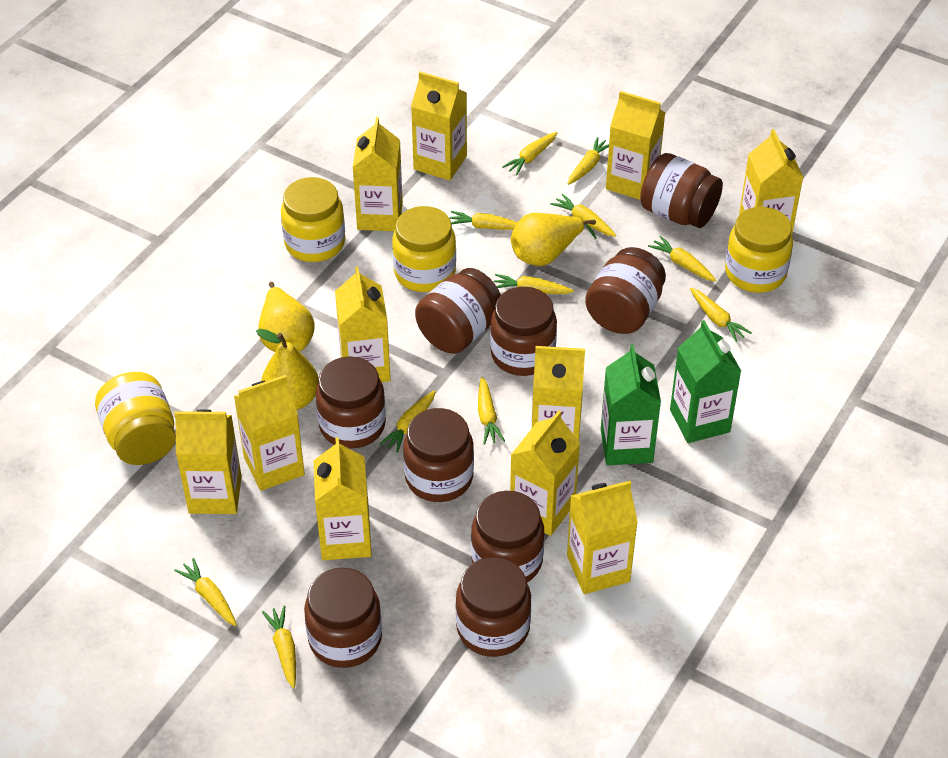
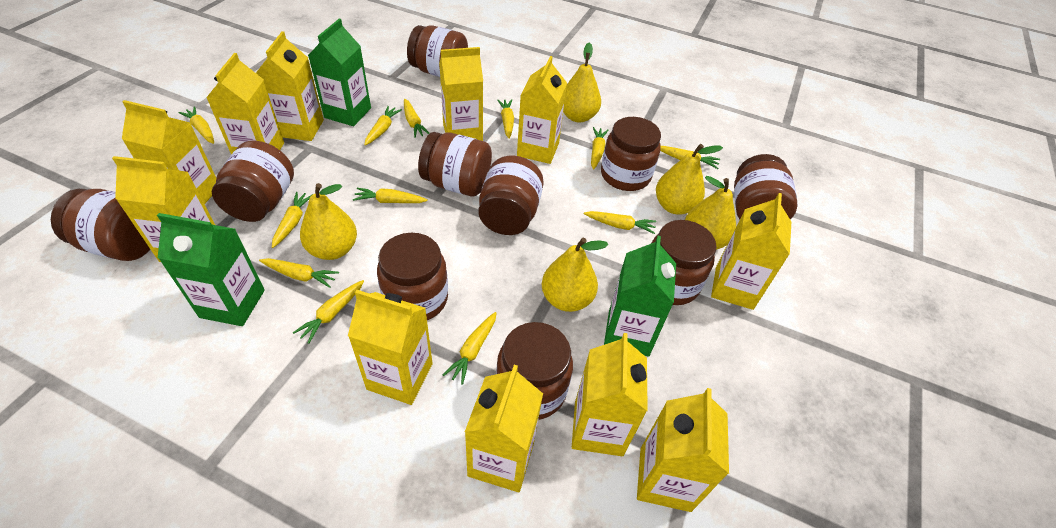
brown jar: 9 -> 10
green carton: 2 -> 3
yellow carrot: 11 -> 12
yellow jar: 4 -> 0
yellow pear: 3 -> 5

